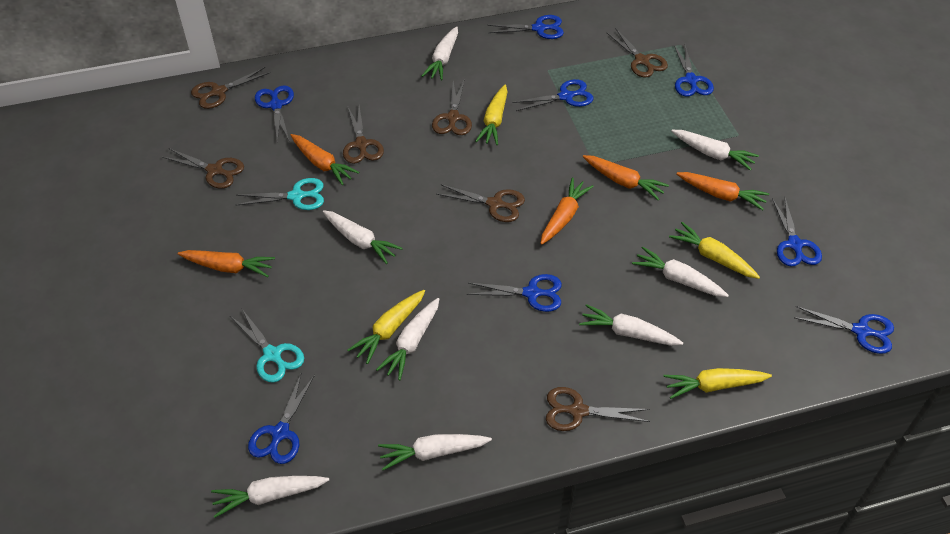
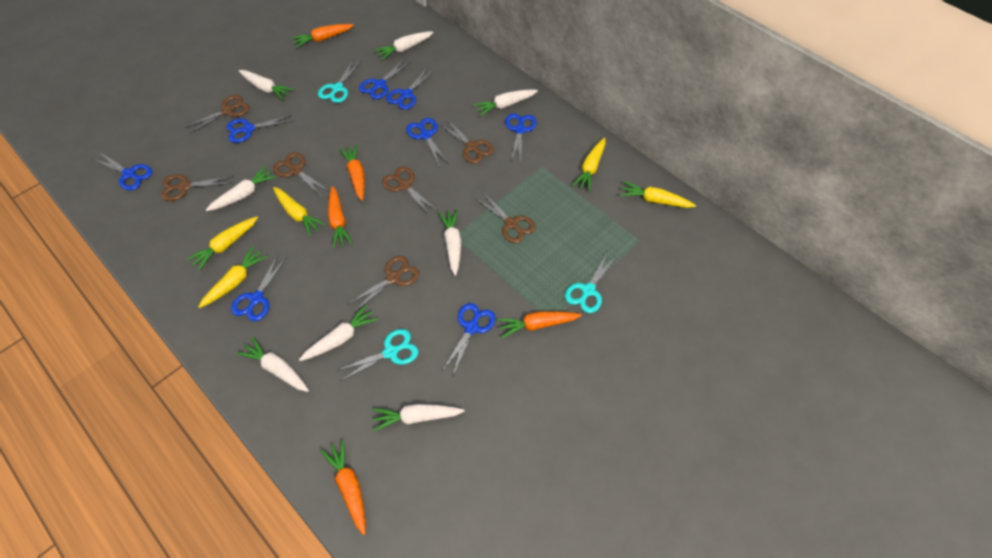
turquoise scissors: 2 -> 3
yellow carrot: 4 -> 5

